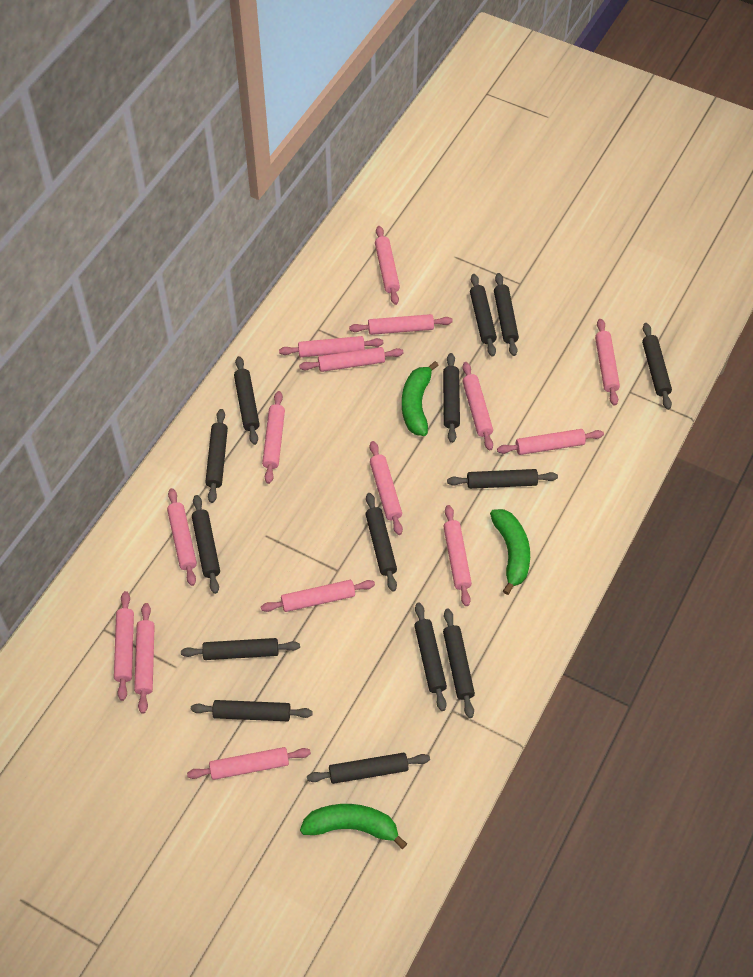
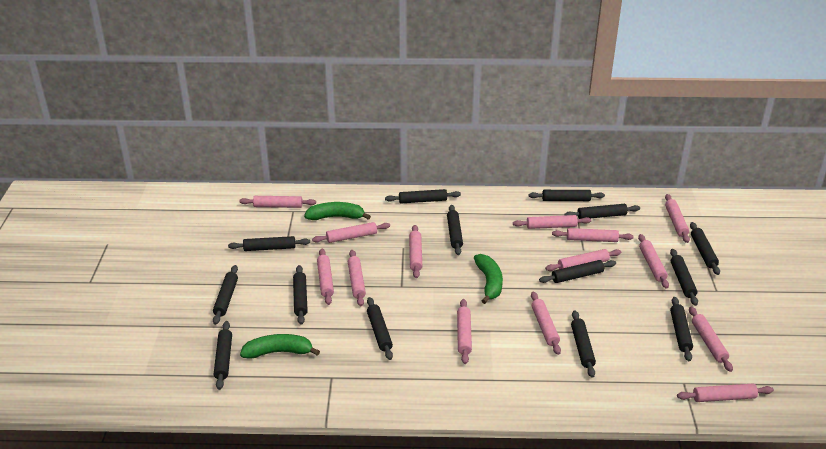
pink rolling pin: 15 -> 14

